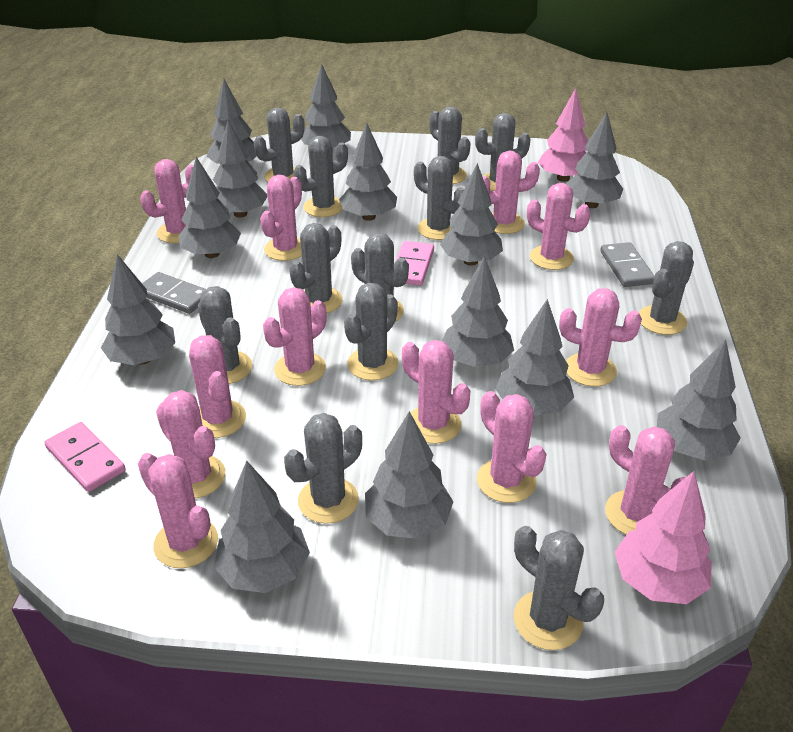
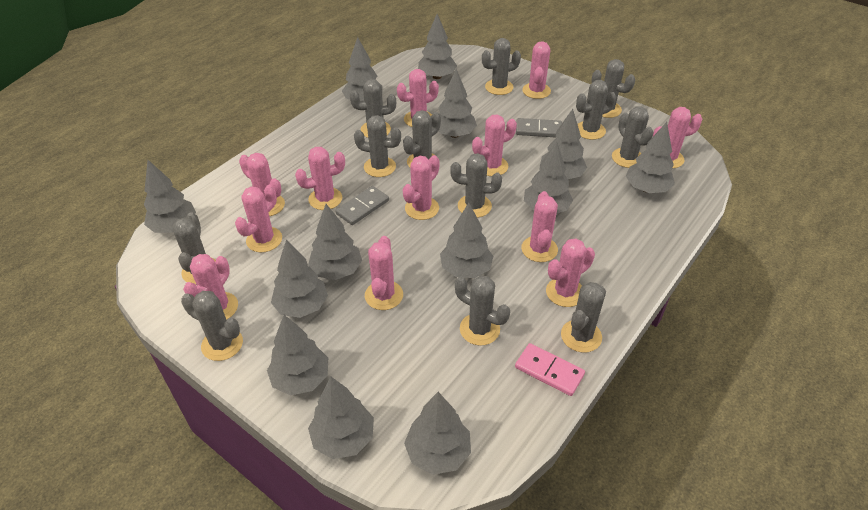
pink domino: 2 -> 1
pink tree: 2 -> 0

